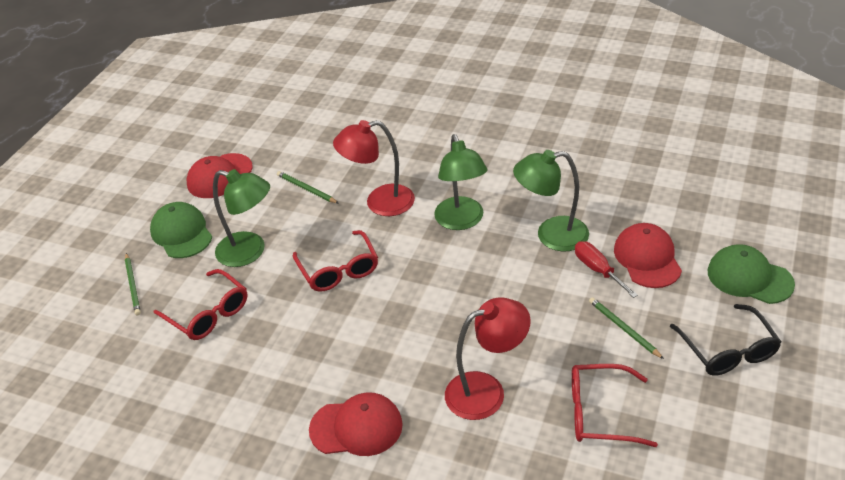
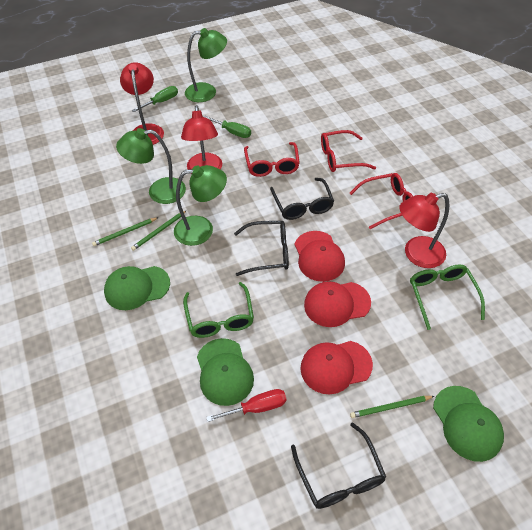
black glasses: 1 -> 3
green cap: 2 -> 3
green glasses: 0 -> 2
green screwdriver: 0 -> 2
red lamp: 2 -> 3

